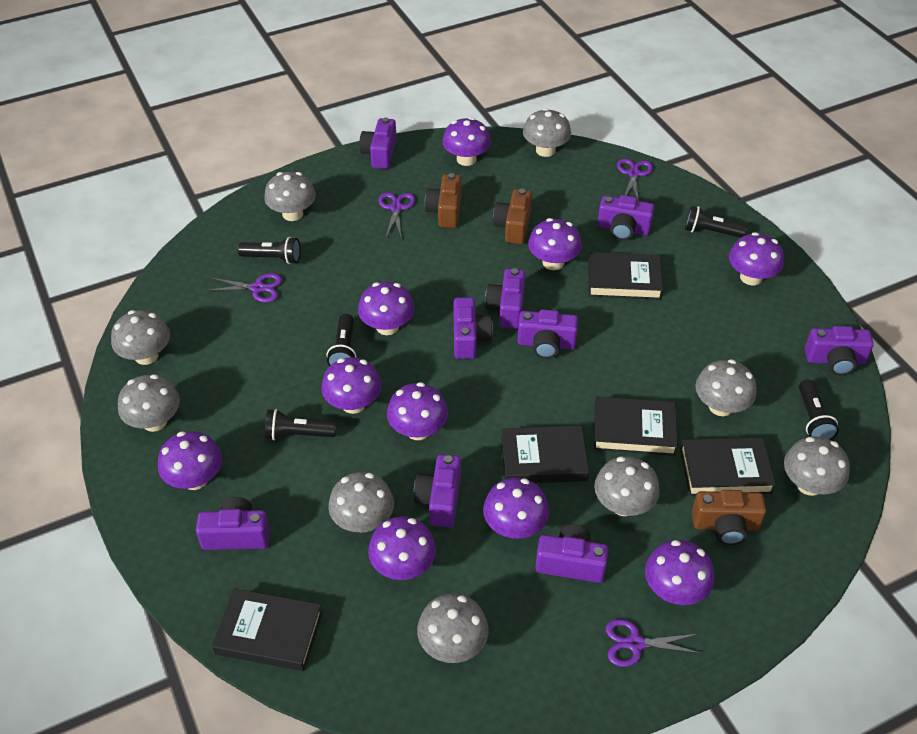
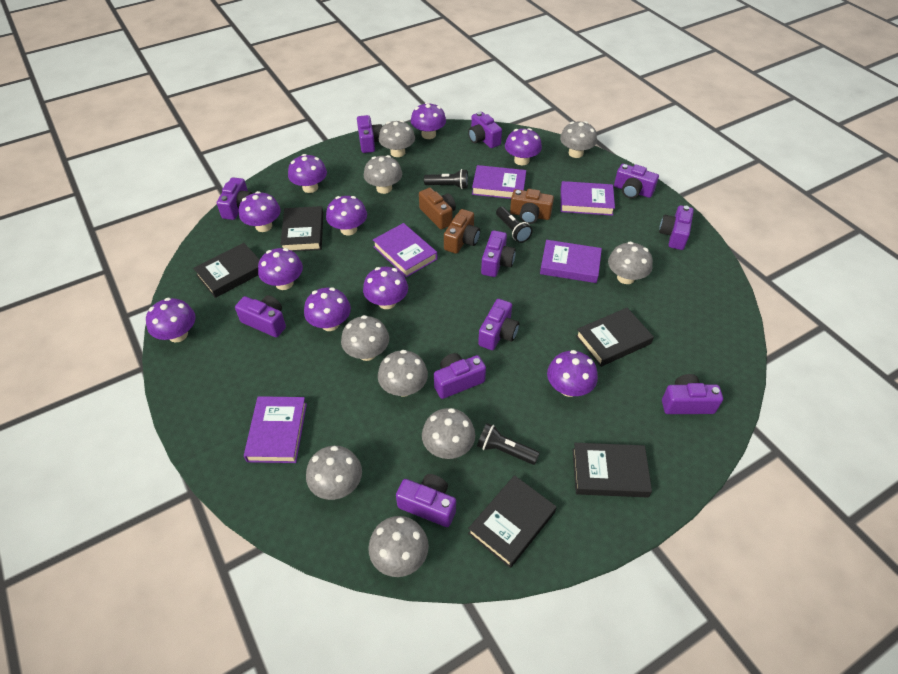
black flashlight: 5 -> 3
purple book: 0 -> 5
purple camera: 9 -> 11
purple scissors: 4 -> 0

